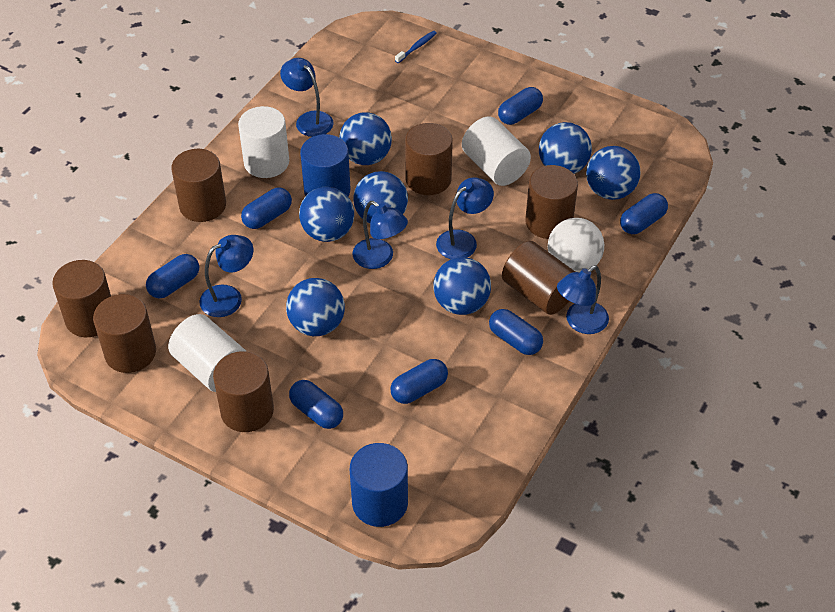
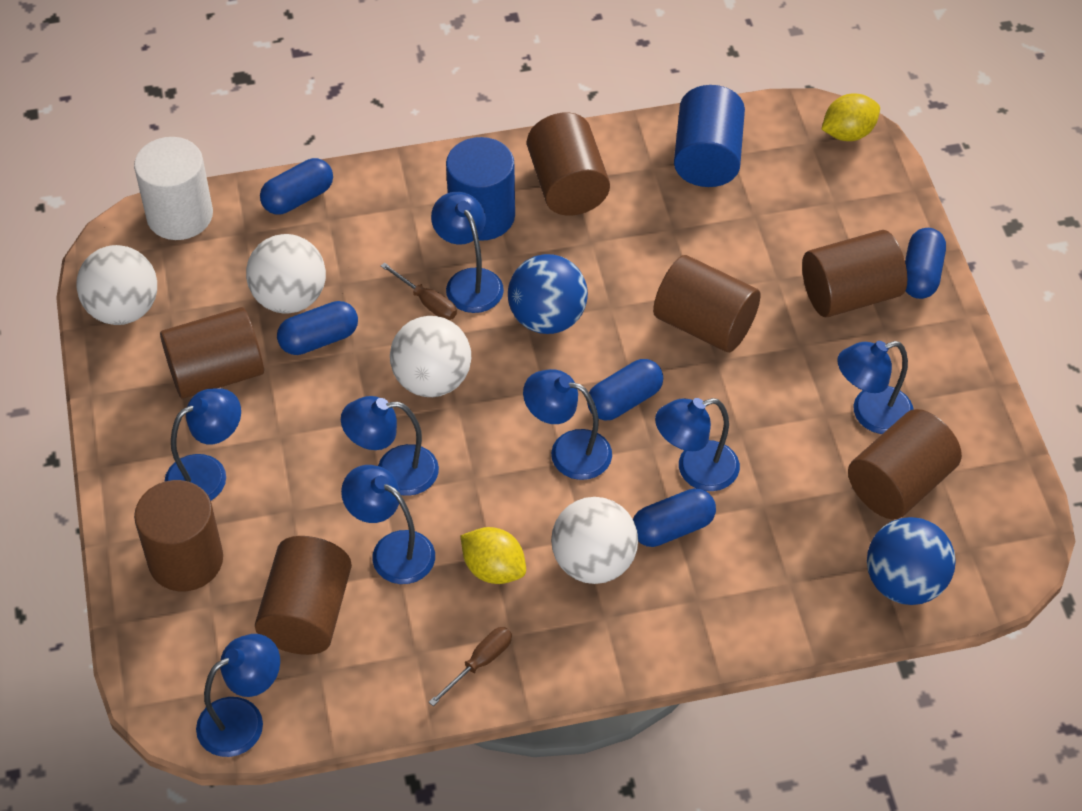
blue ball: 7 -> 2
blue capsule: 7 -> 5
blue lamp: 5 -> 8
blue toothbrush: 1 -> 0
brown screwdriver: 0 -> 2
white ball: 1 -> 4
white cylinder: 3 -> 1
yellow lemon: 0 -> 2

